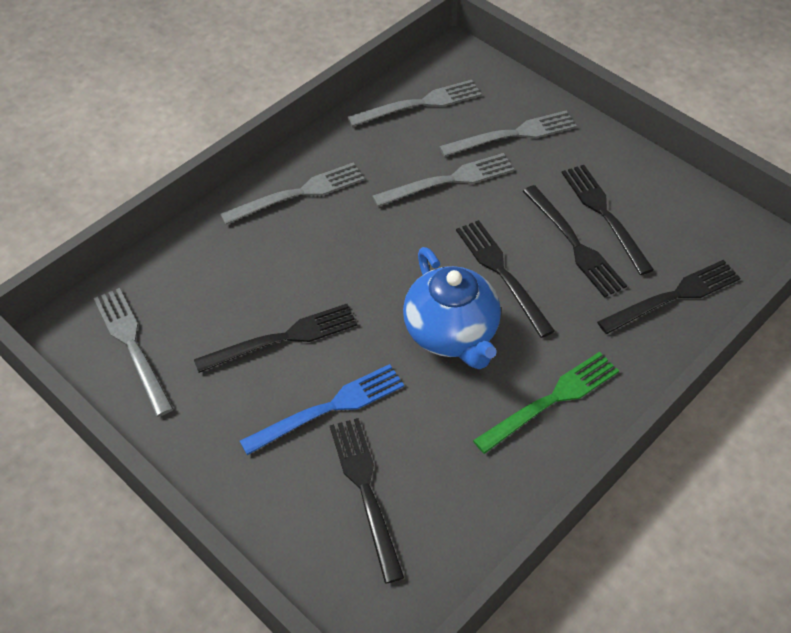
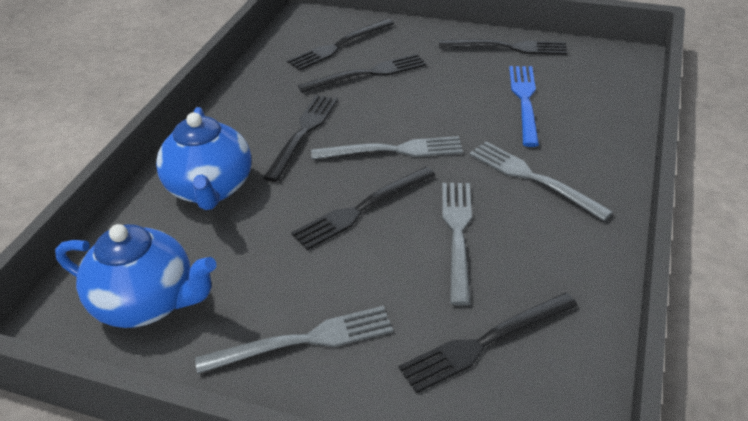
blue teapot: 1 -> 2
green fork: 1 -> 0
grey fork: 5 -> 4

